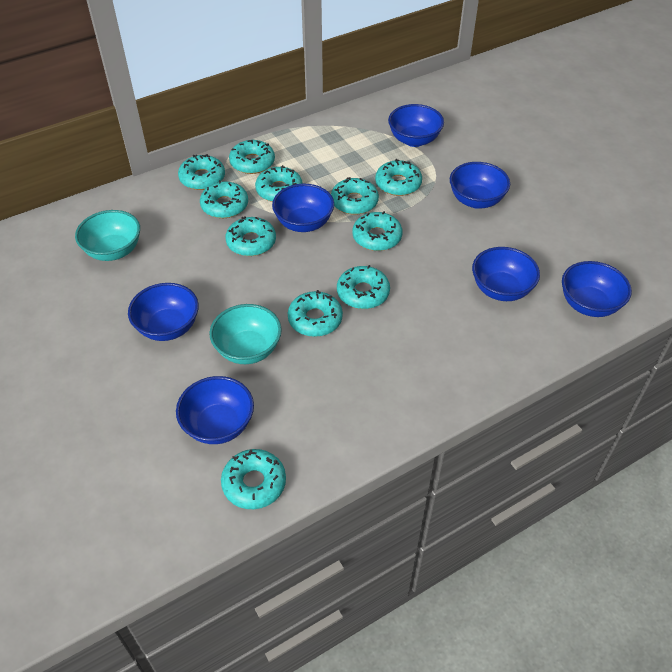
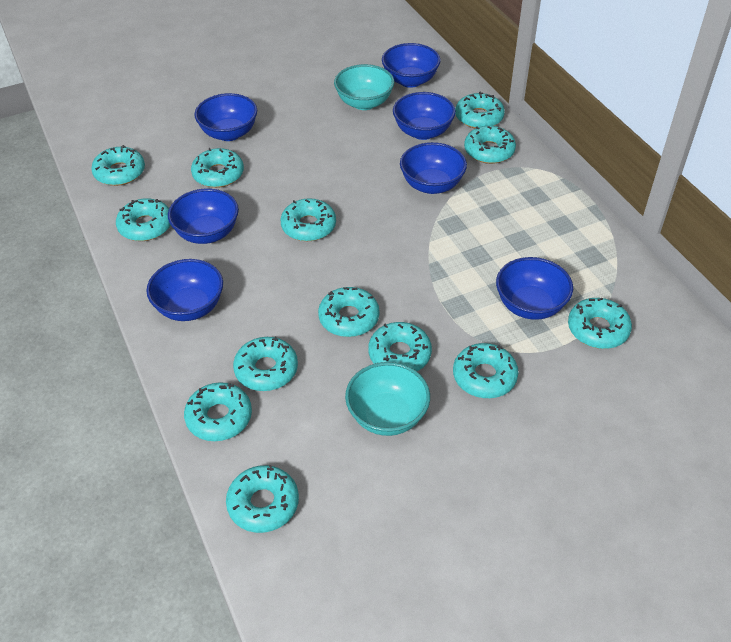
turquoise donut: 11 -> 13

